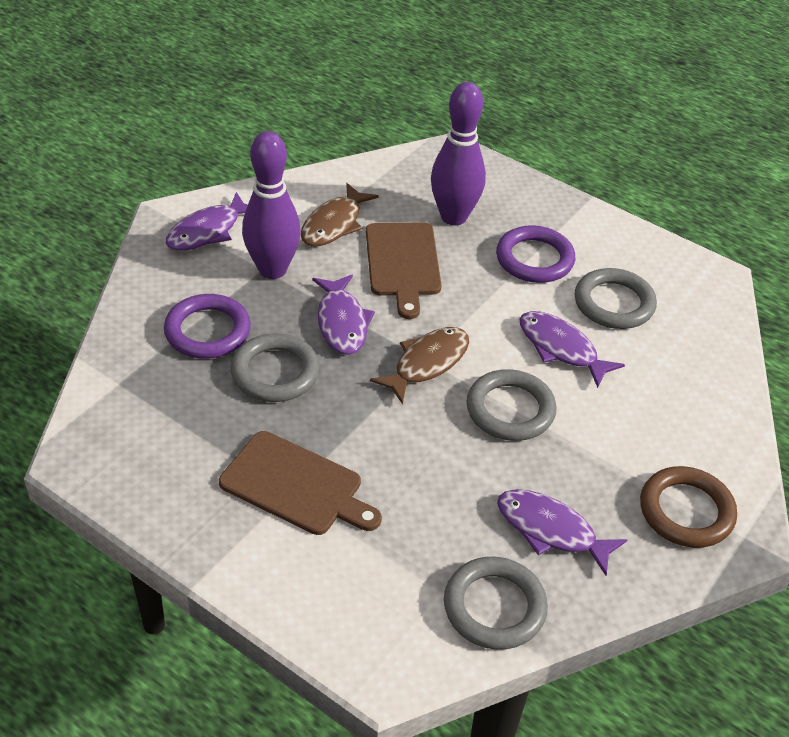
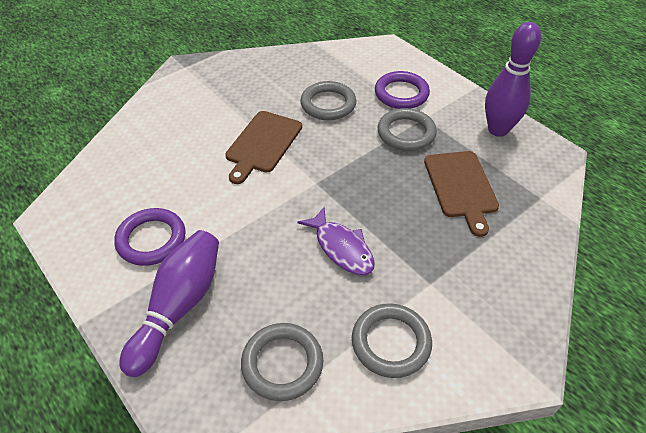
brown fish: 2 -> 0
brown ring: 1 -> 0
purple fish: 4 -> 1

